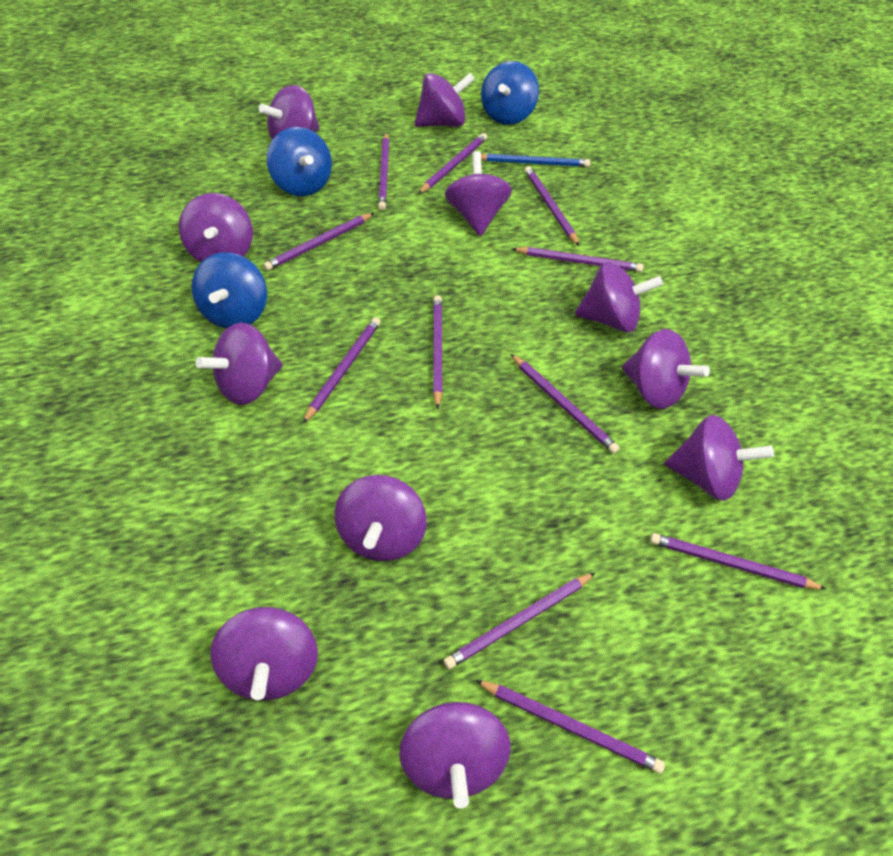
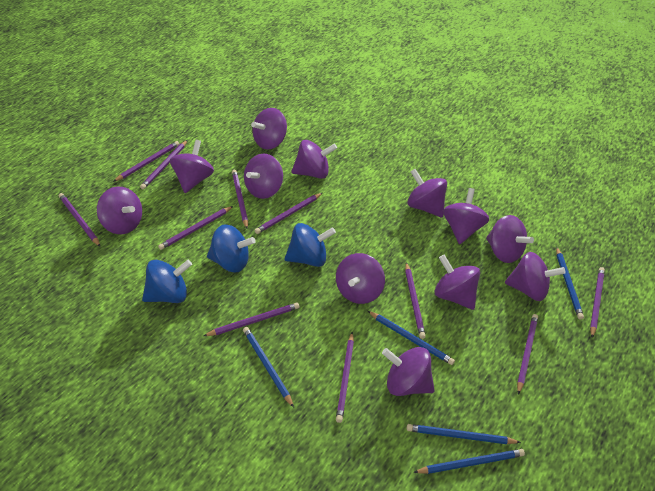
blue pencil: 1 -> 5
purple spinning top: 11 -> 12

